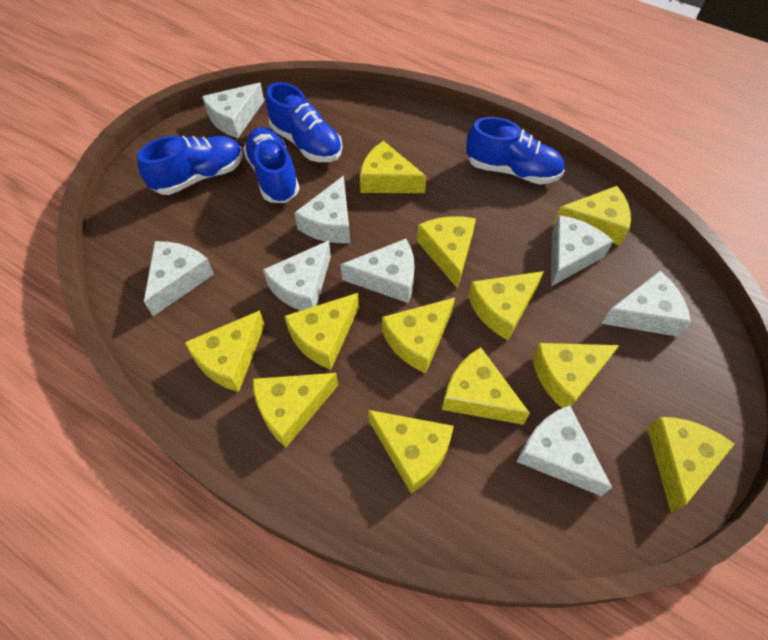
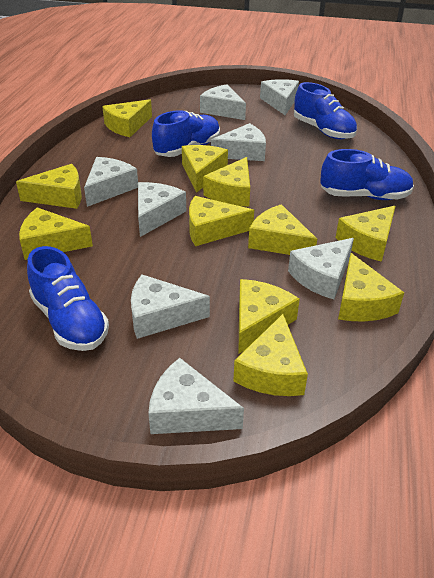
yellow cheese: 12 -> 11

